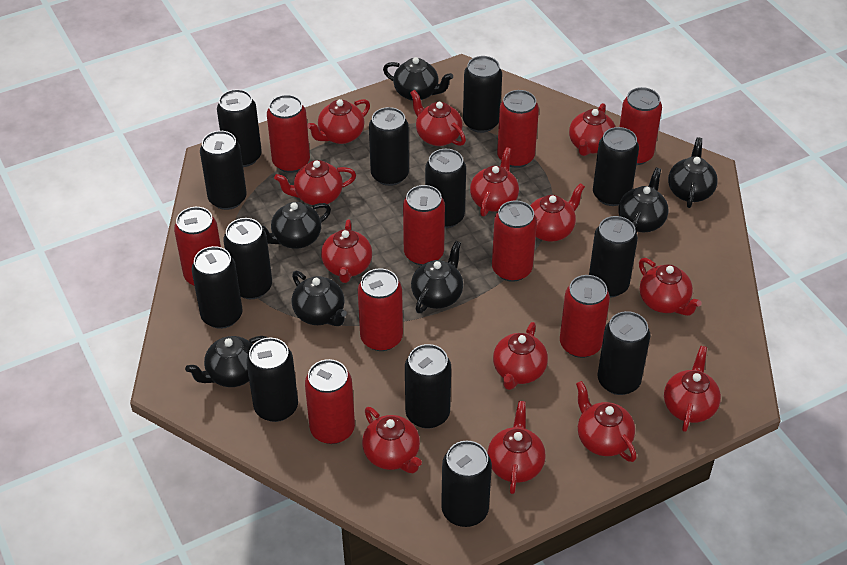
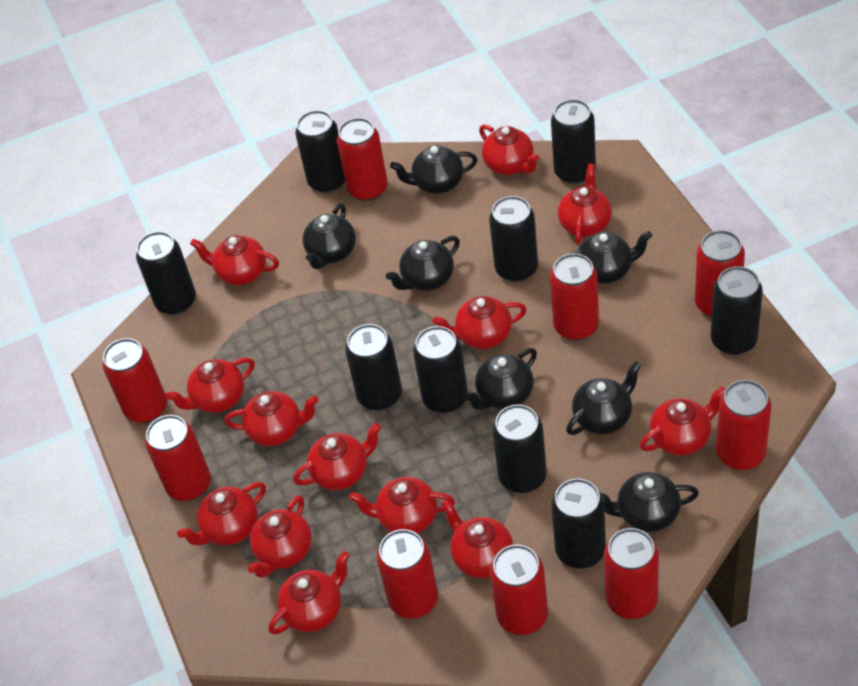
black can: 13 -> 9

